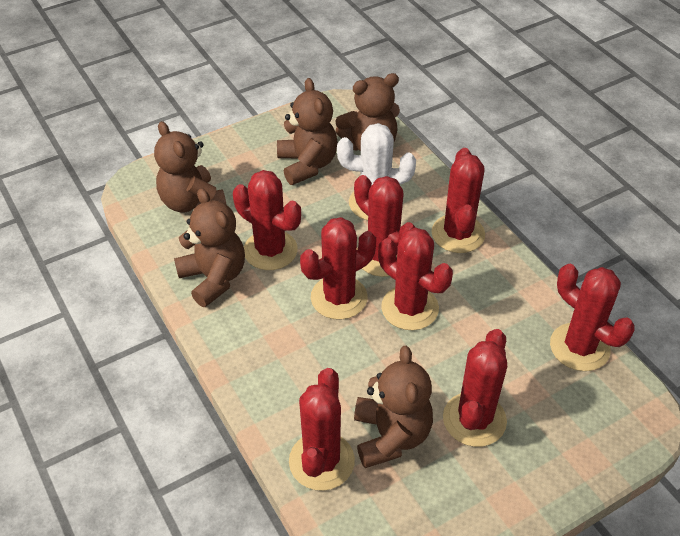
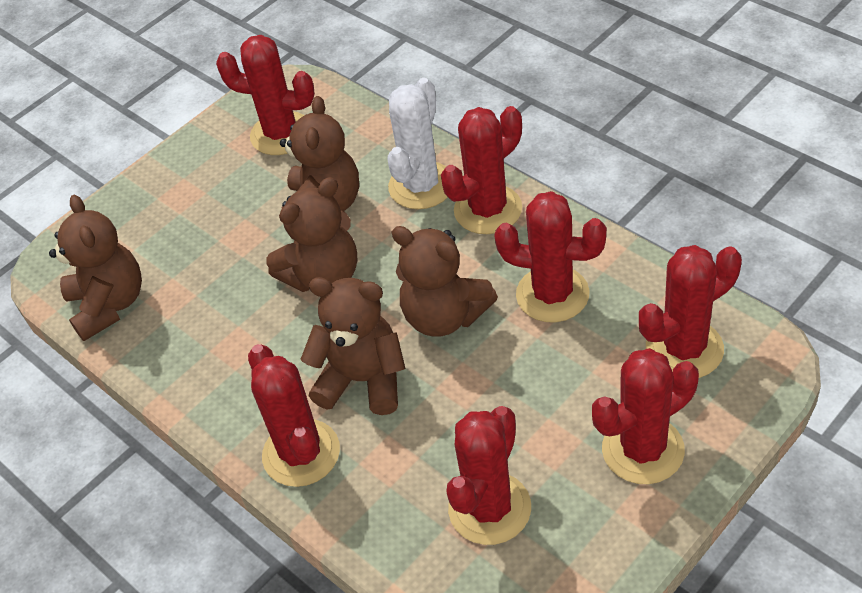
red cactus: 8 -> 7

